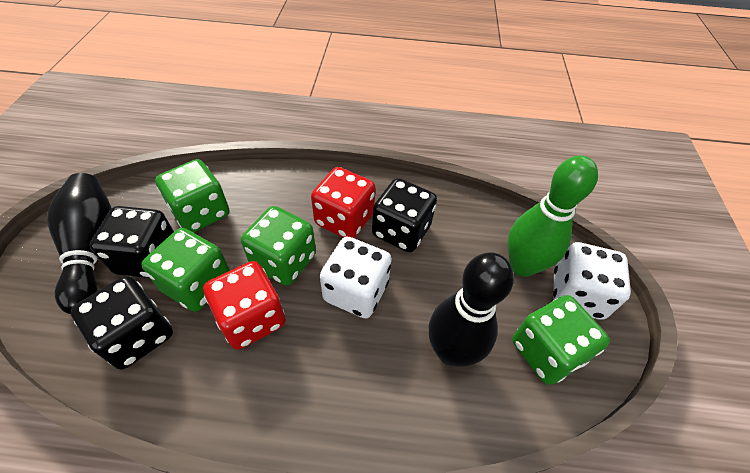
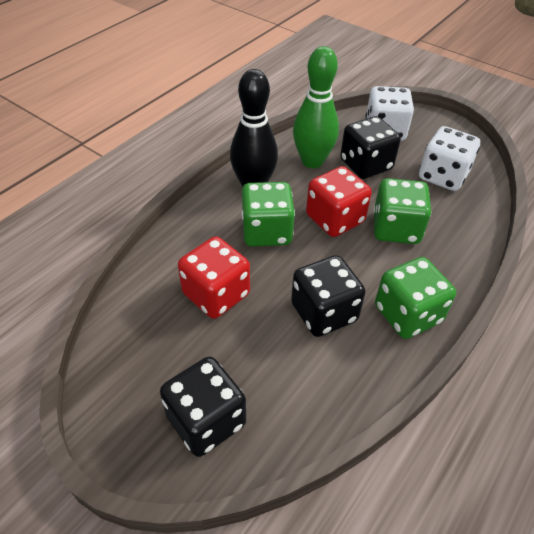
black bowling pin: 2 -> 1
green dice: 4 -> 3

